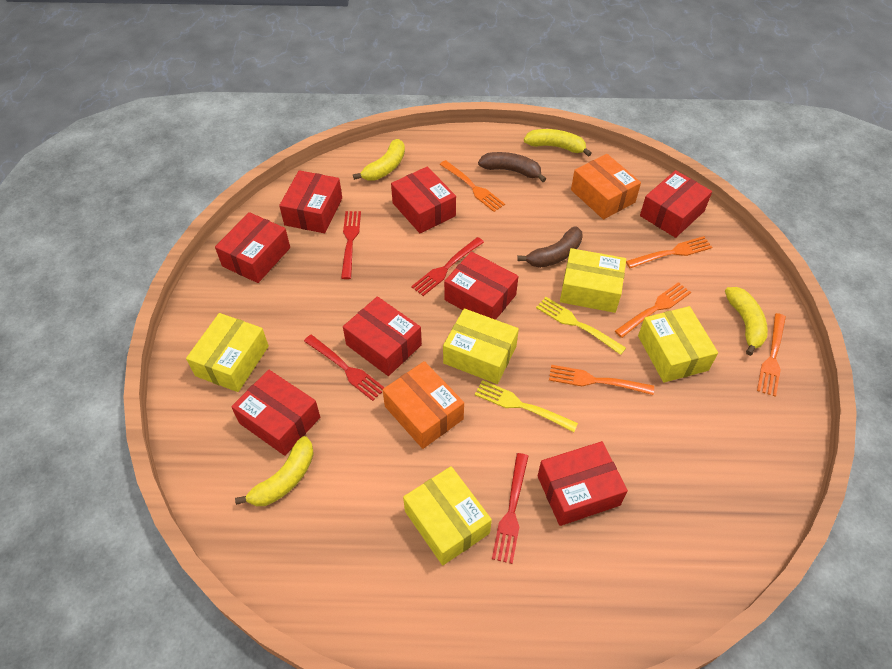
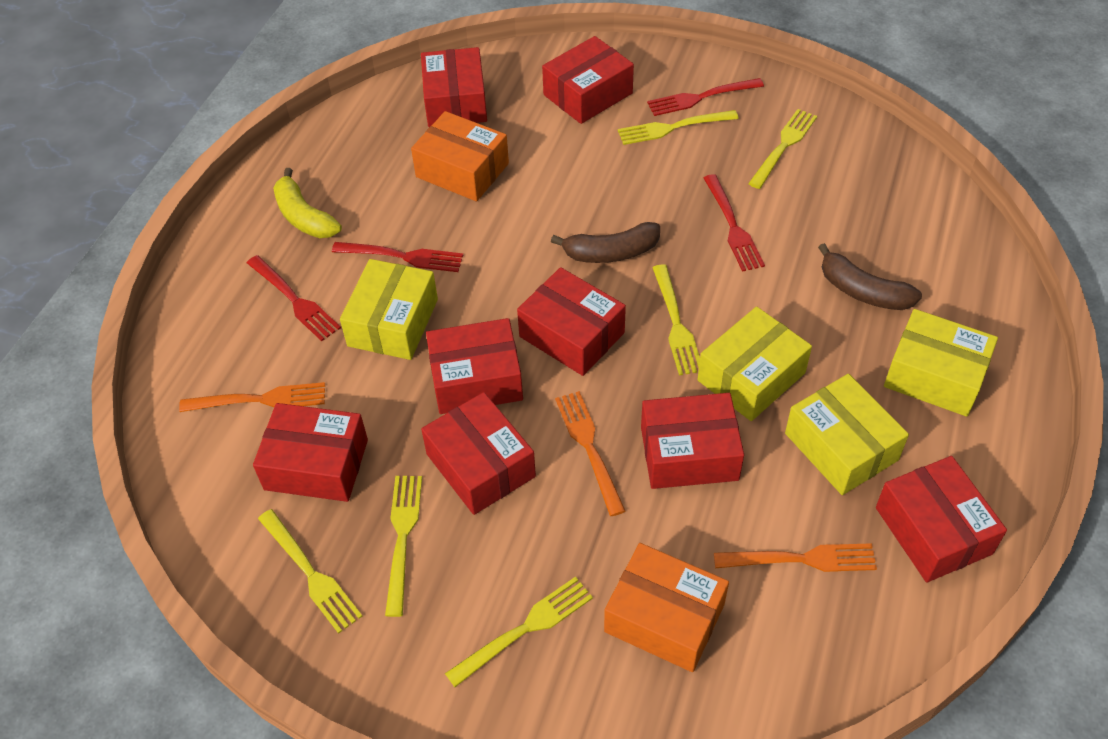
orange fork: 5 -> 3
yellow banana: 4 -> 1
yellow box: 5 -> 4
yellow fork: 2 -> 6

